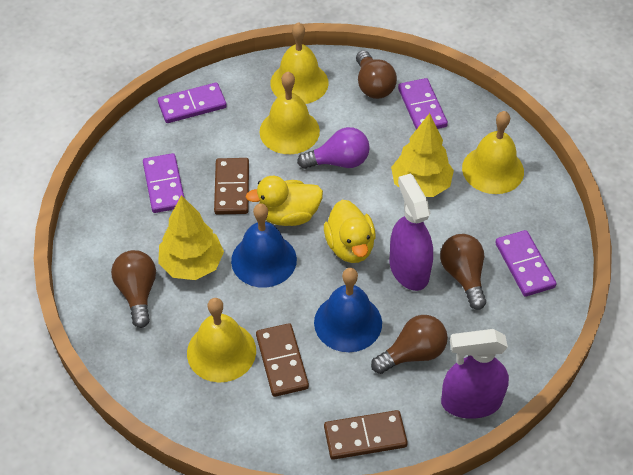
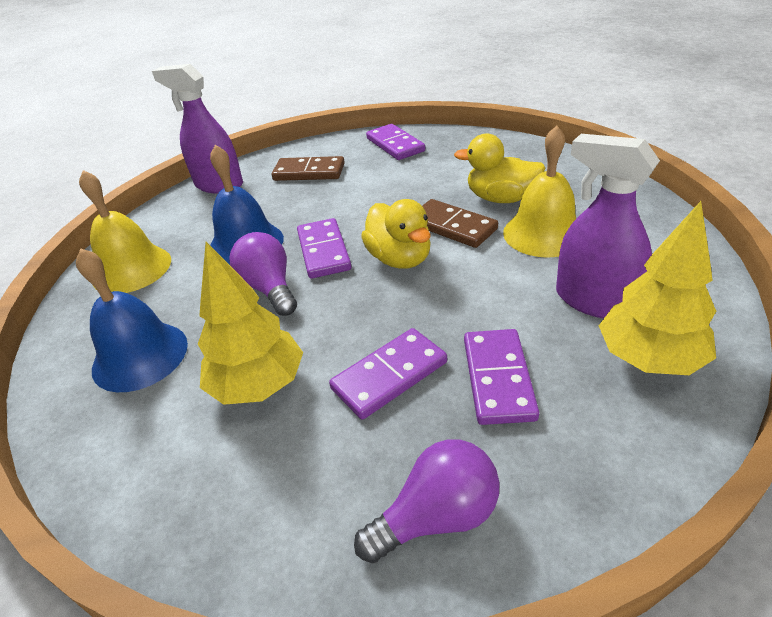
brown domino: 3 -> 2
brown light bulb: 4 -> 0
purple light bulb: 1 -> 2
yellow bell: 4 -> 2

